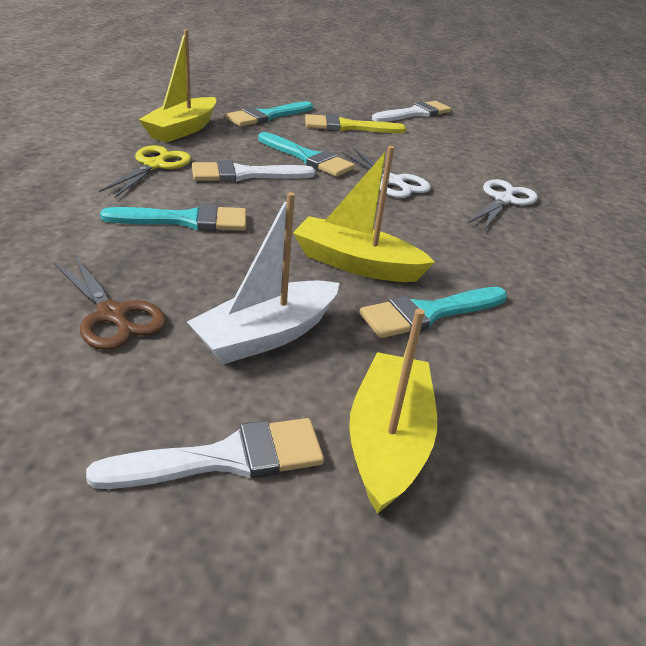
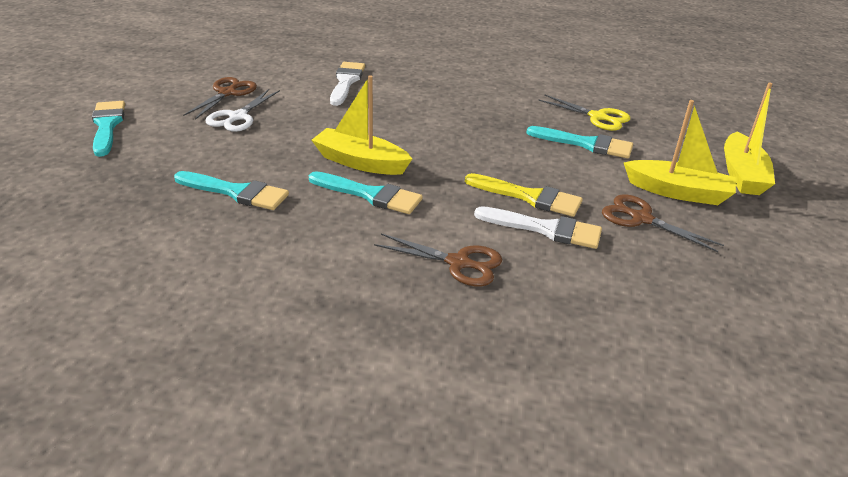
brown scissors: 1 -> 3
white boat: 1 -> 0
white brush: 3 -> 2
white scissors: 2 -> 1

